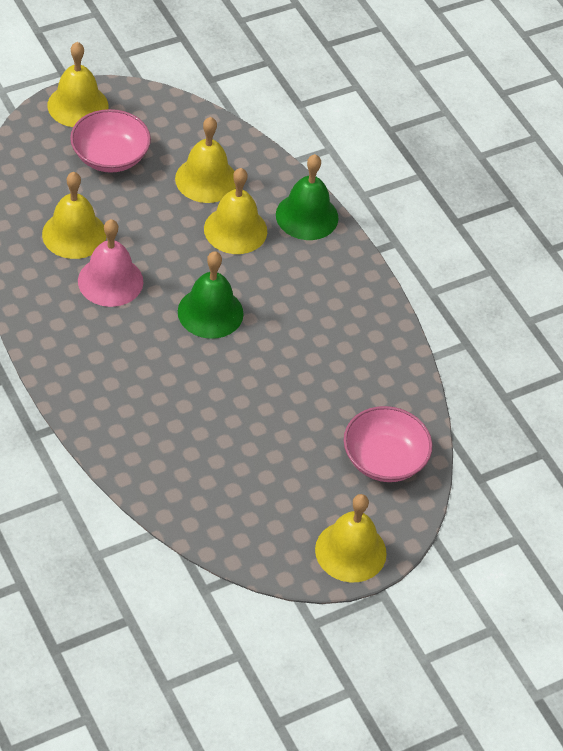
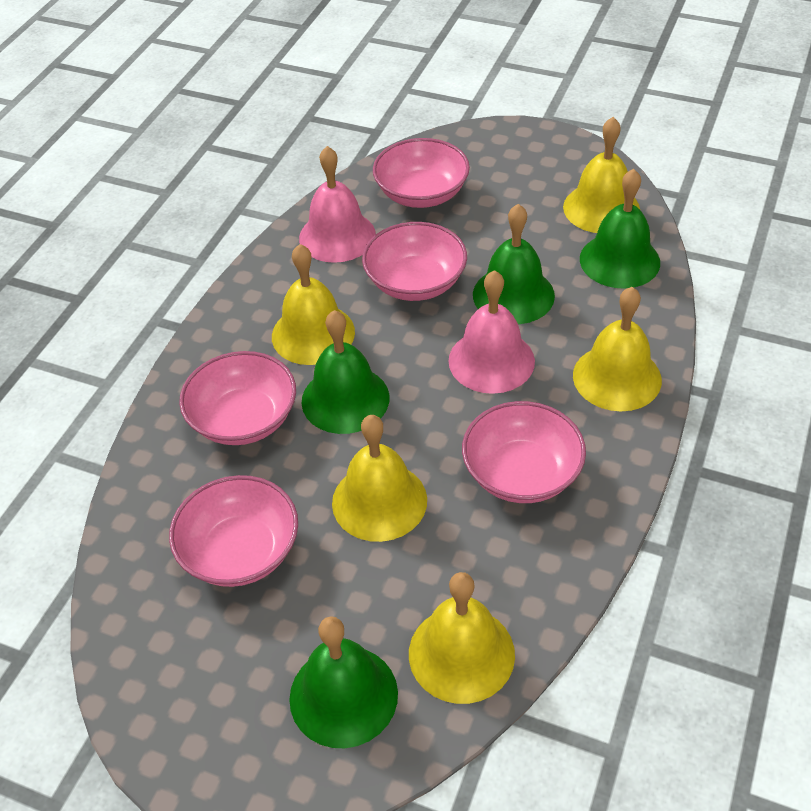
green bell: 2 -> 4
pink bell: 1 -> 2
pink bowl: 2 -> 5

